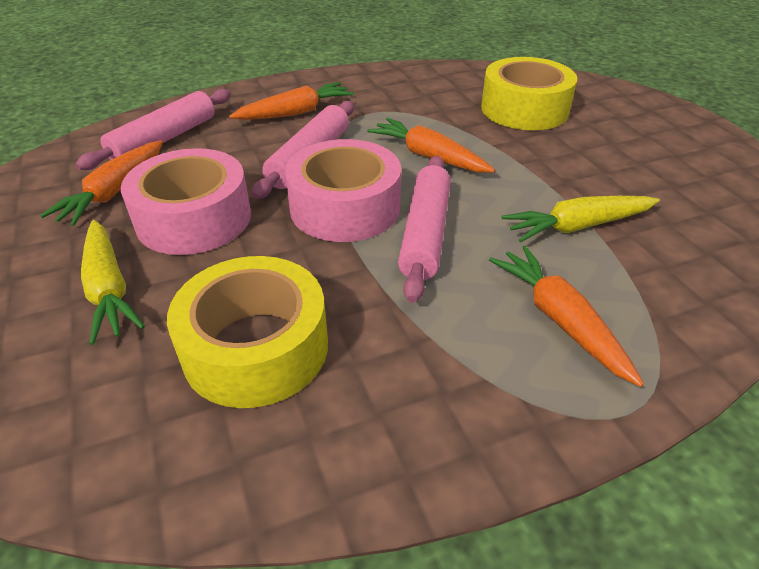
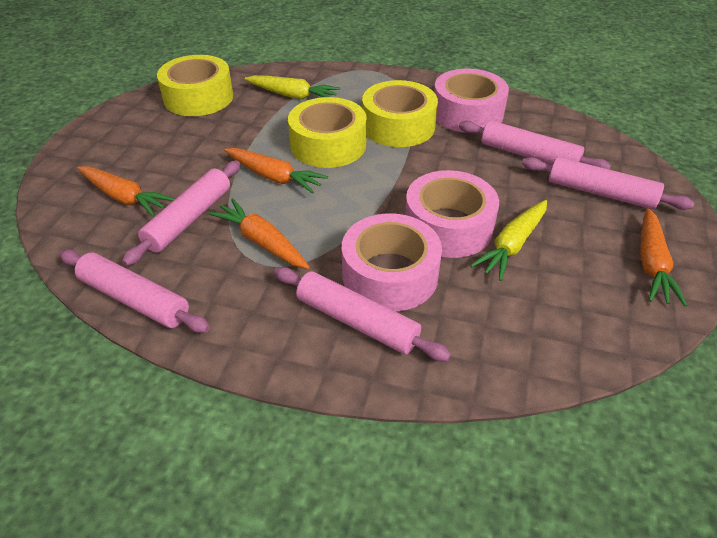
pink rolling pin: 3 -> 5
pink tape: 2 -> 3
yellow tape: 2 -> 3

